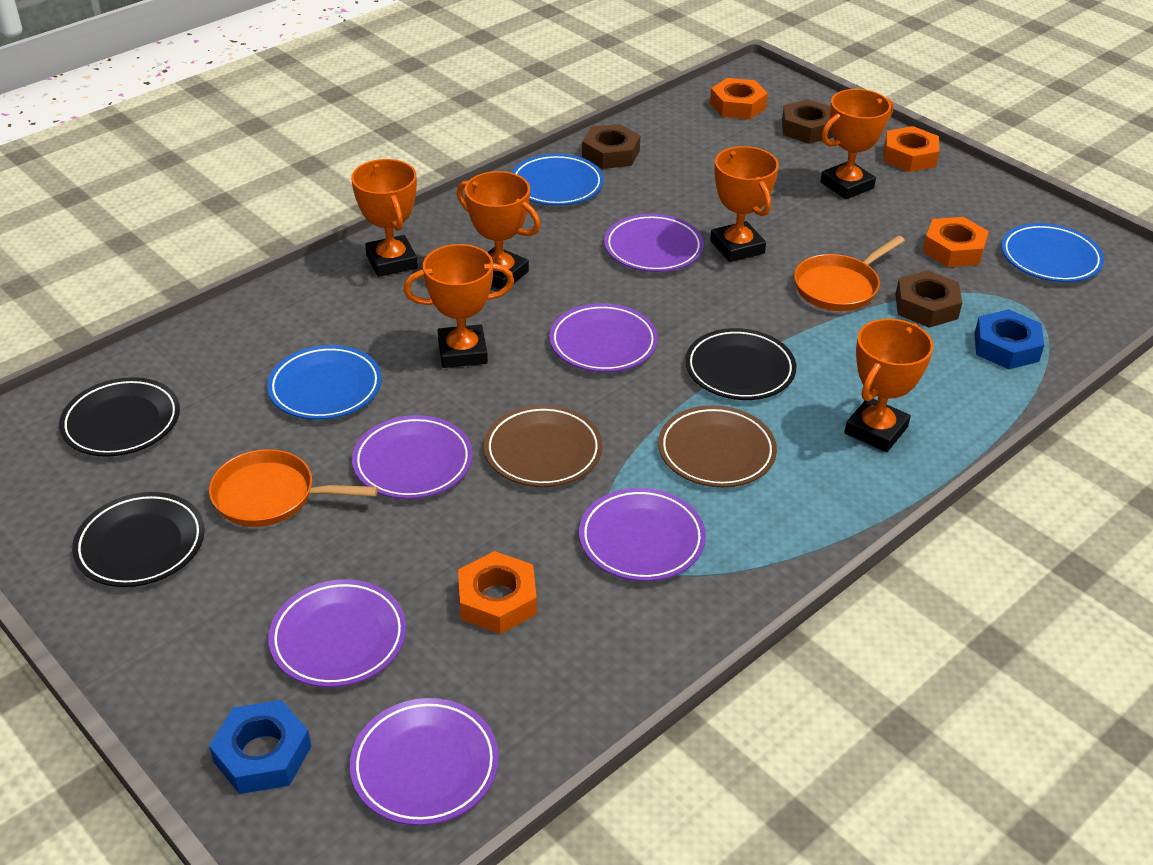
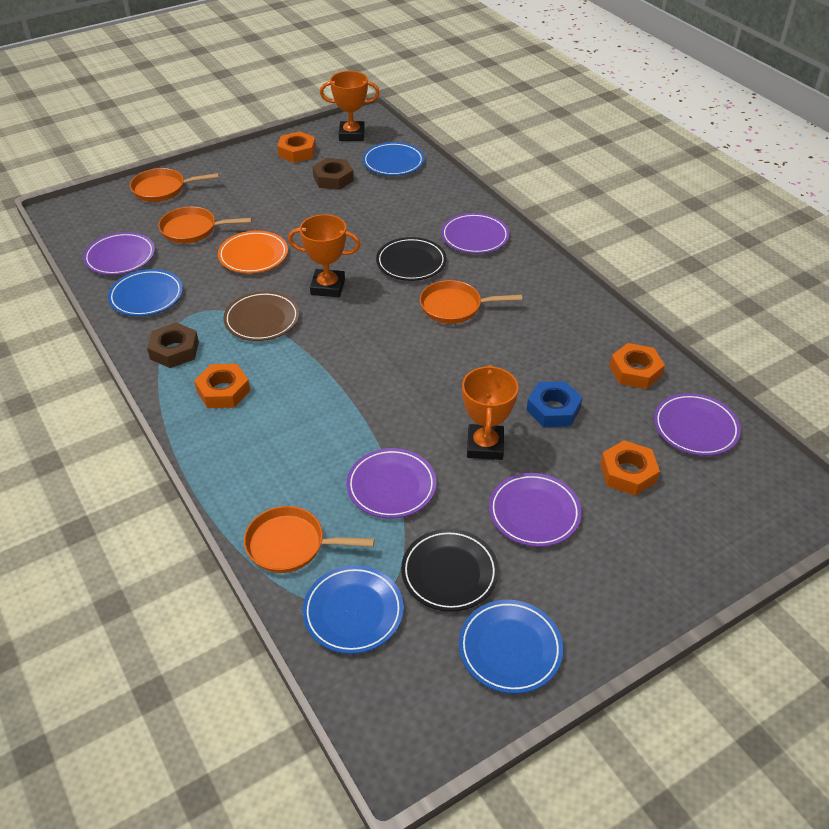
black plate: 3 -> 2
blue nut: 2 -> 1
blue plate: 3 -> 4
brown nut: 3 -> 2
brown plate: 2 -> 1
orange pan: 2 -> 4
orange plate: 0 -> 1
orange trophy: 6 -> 3
purple plate: 6 -> 5

